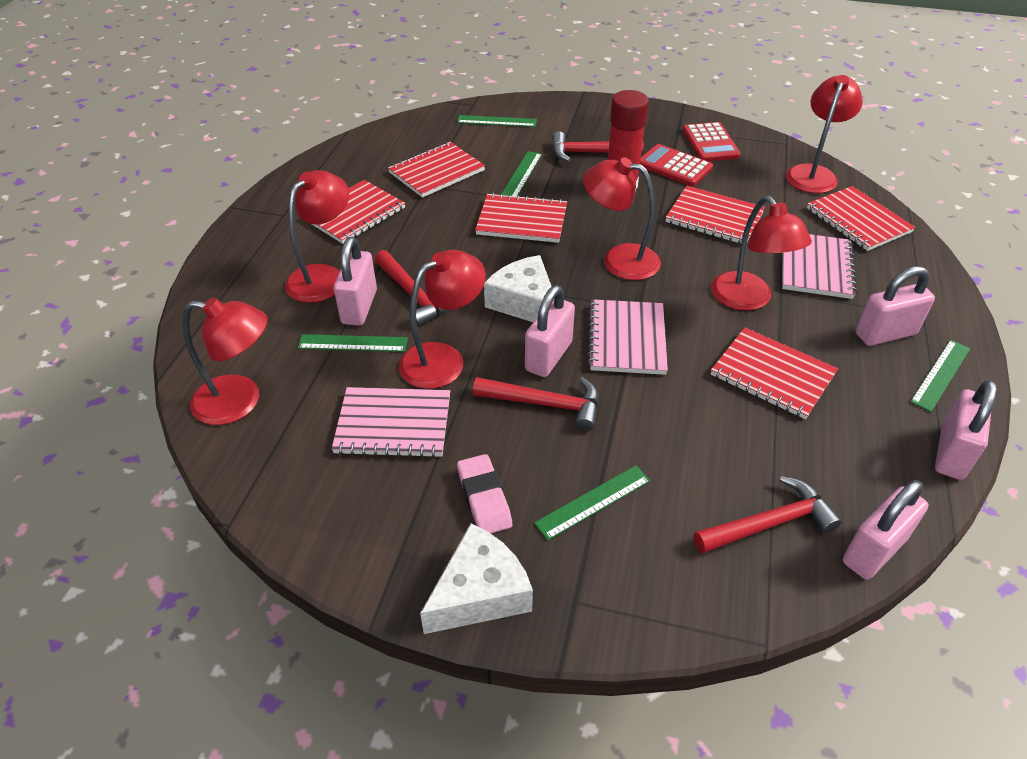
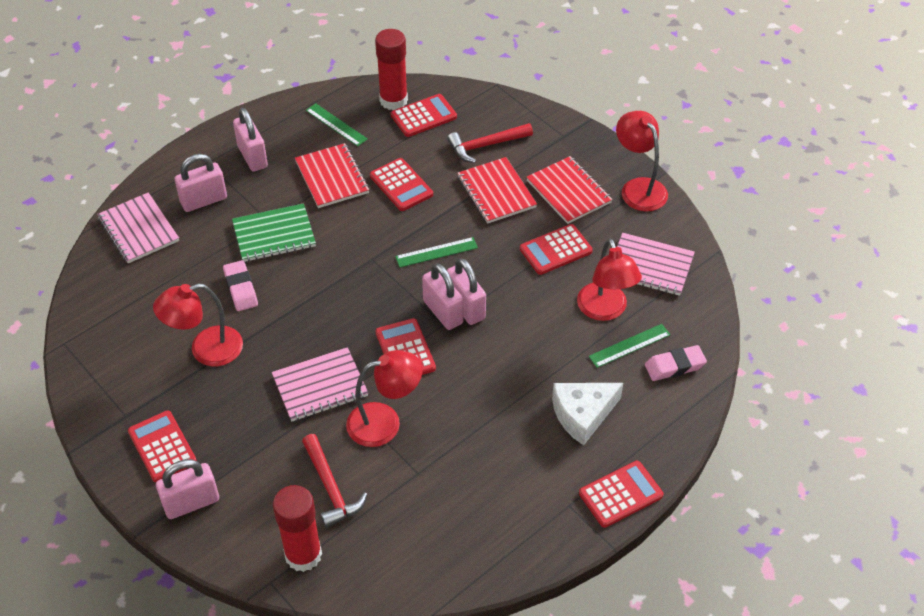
green notebook: 0 -> 1
green ruler: 5 -> 3
pink eraser: 1 -> 2
red calculator: 2 -> 6
red glue stick: 1 -> 2
red hammer: 4 -> 2
red lamp: 6 -> 4
red notebook: 6 -> 3
white cheese: 2 -> 1

